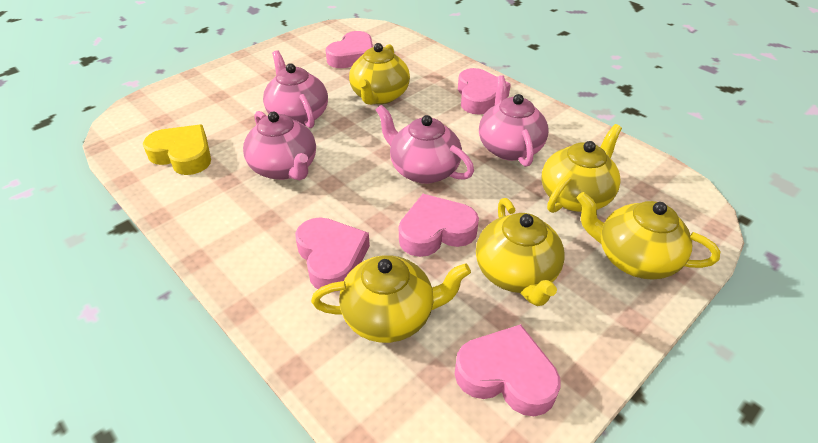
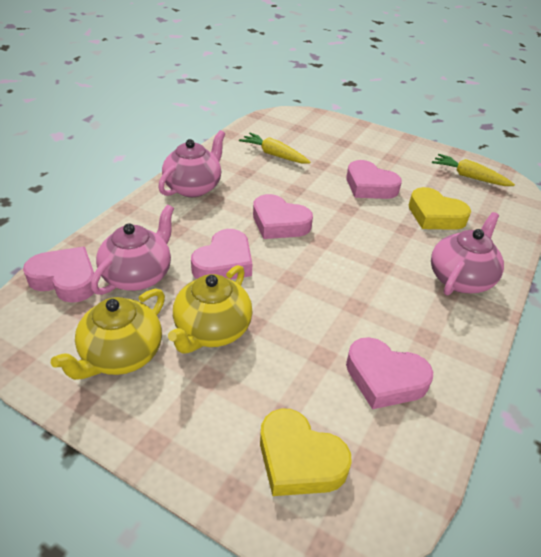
pink teapot: 4 -> 3
yellow carrot: 0 -> 2
yellow heart: 1 -> 2
yellow teapot: 5 -> 2

